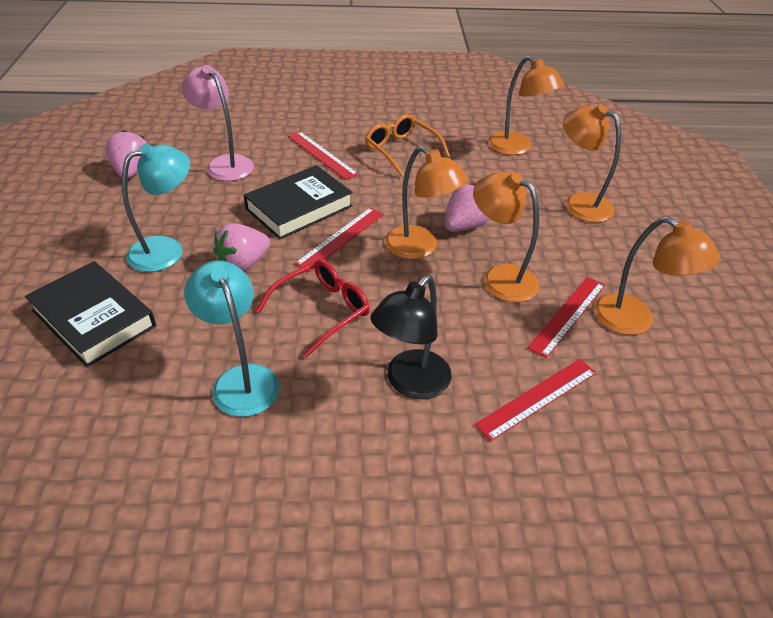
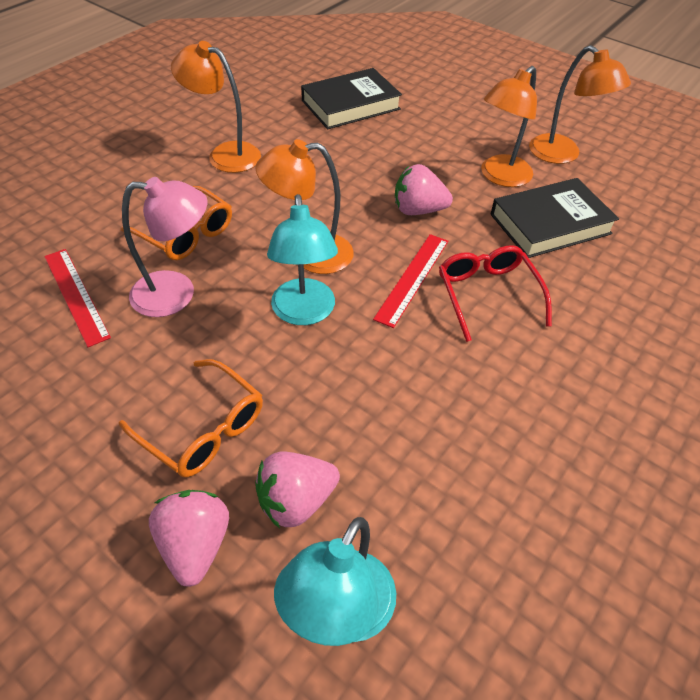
black lamp: 1 -> 0
orange glasses: 1 -> 2
orange lamp: 5 -> 4
red ruler: 4 -> 2

